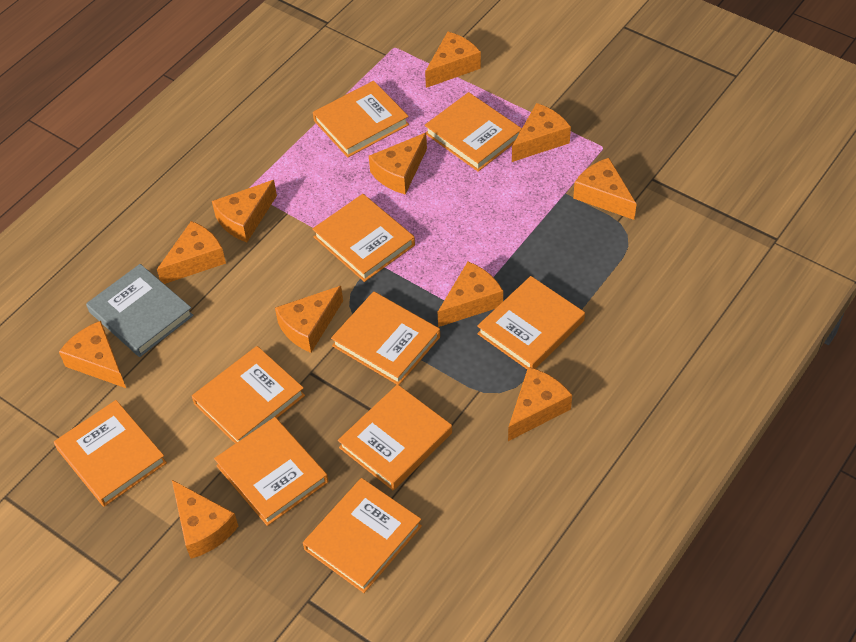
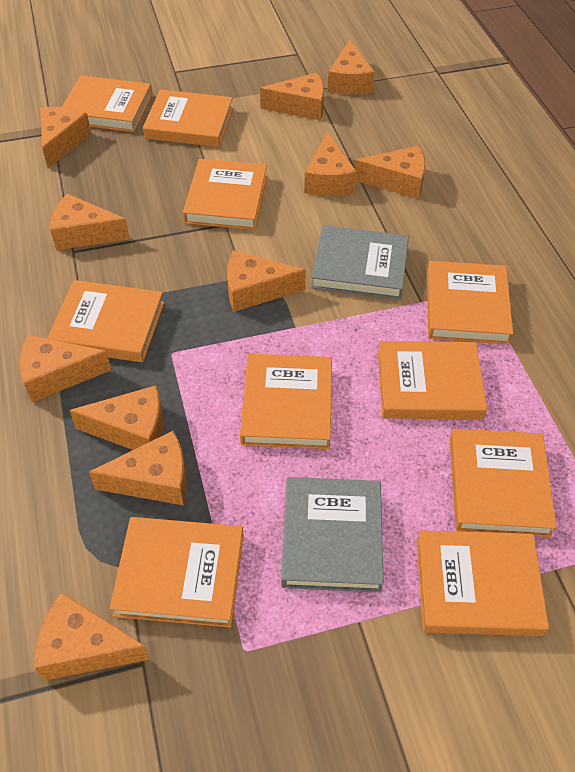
grey book: 1 -> 2

